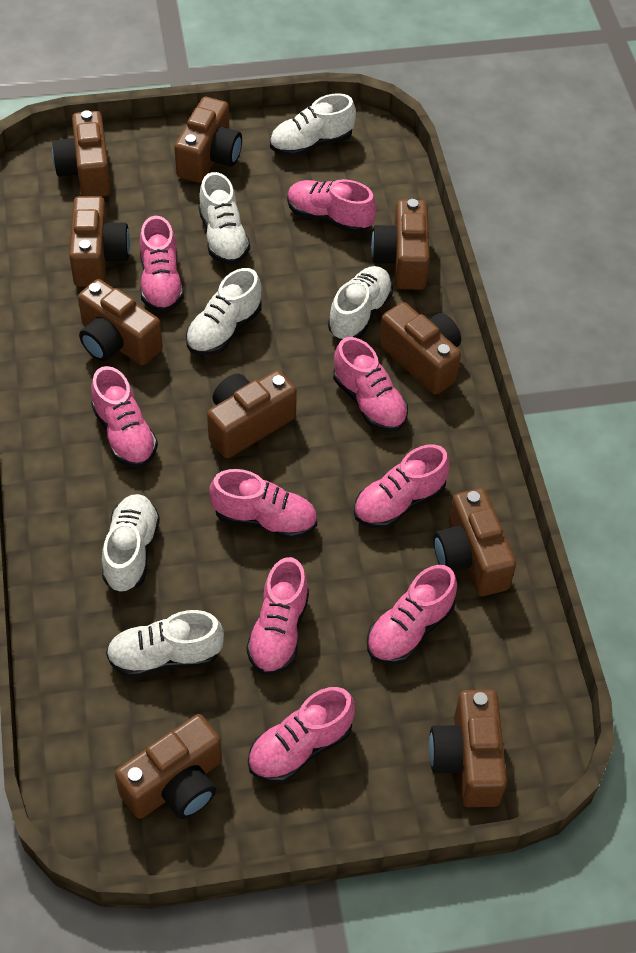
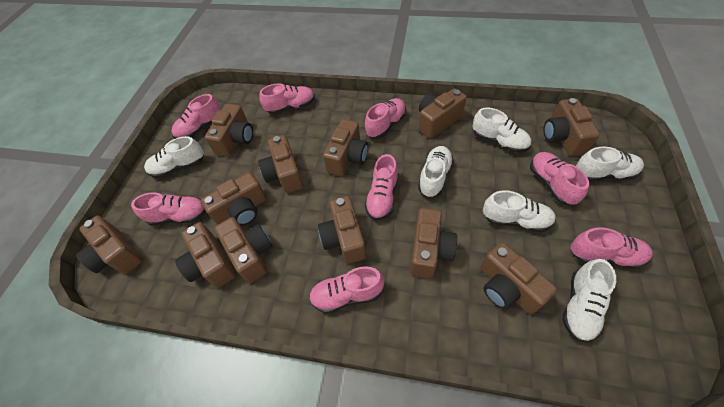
brown camera: 10 -> 12
pink shoe: 9 -> 8

